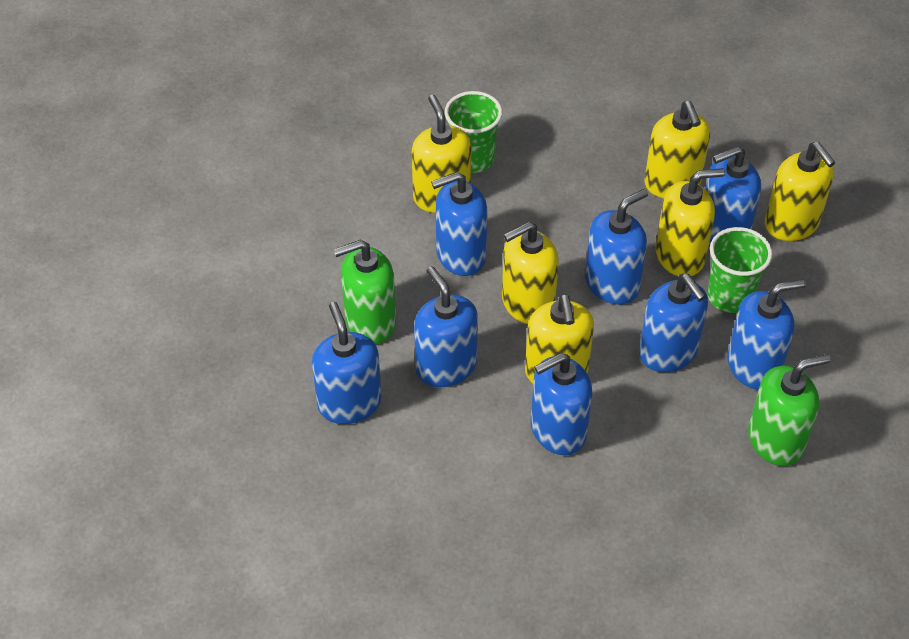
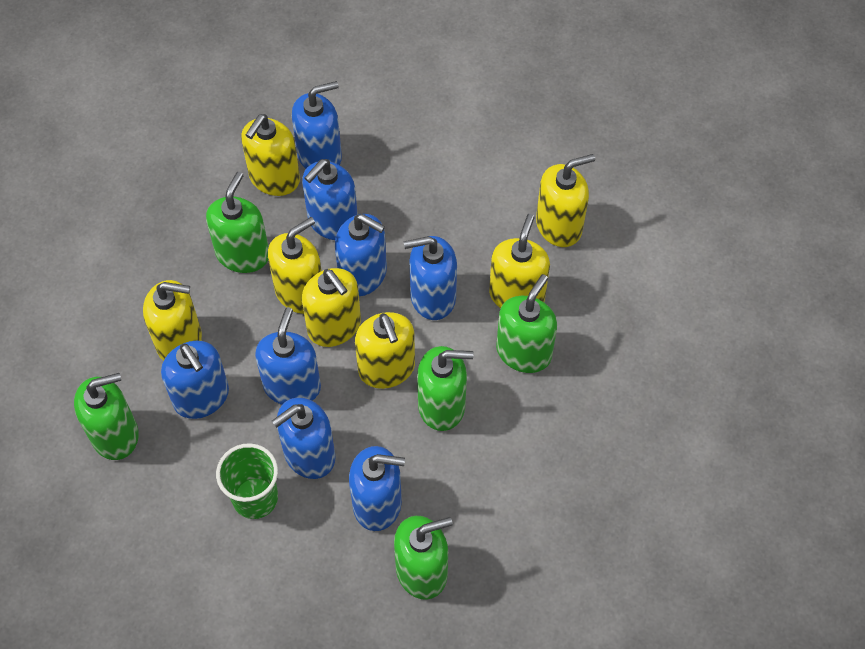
green cup: 2 -> 1
green soap dispenser: 2 -> 5
yellow soap dispenser: 6 -> 7

